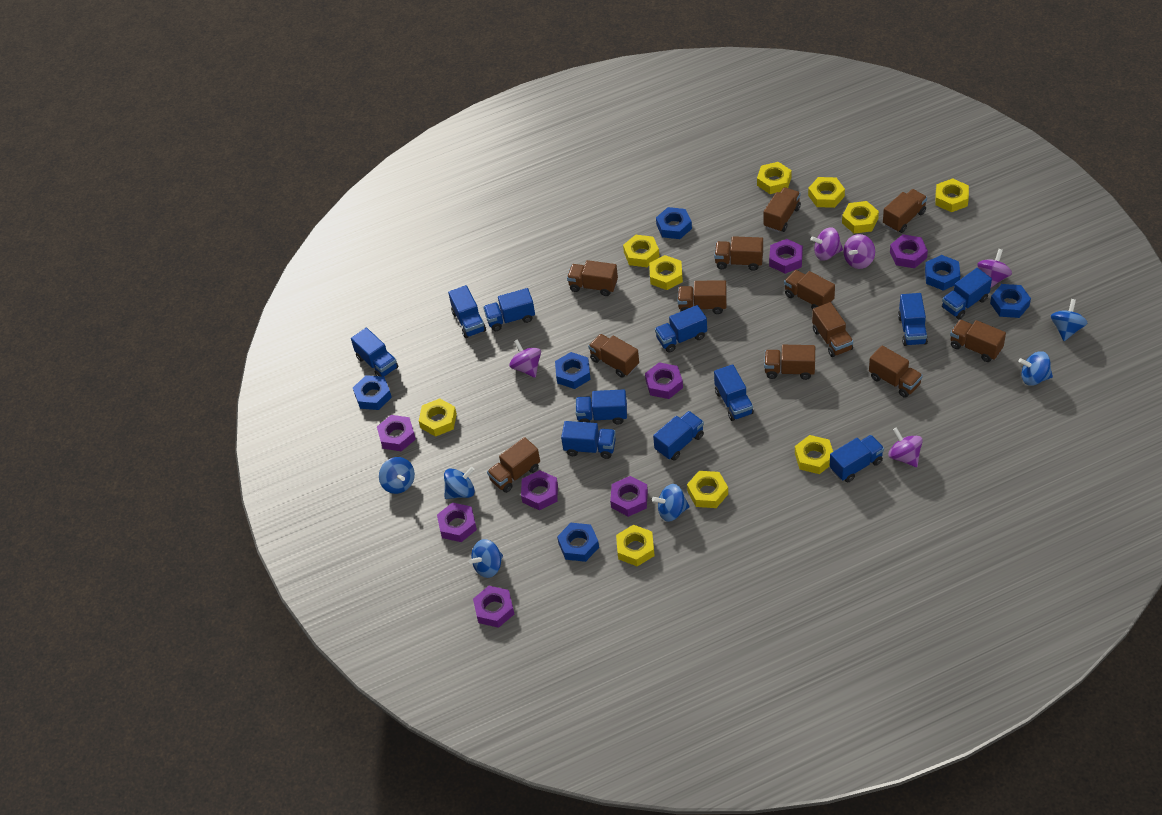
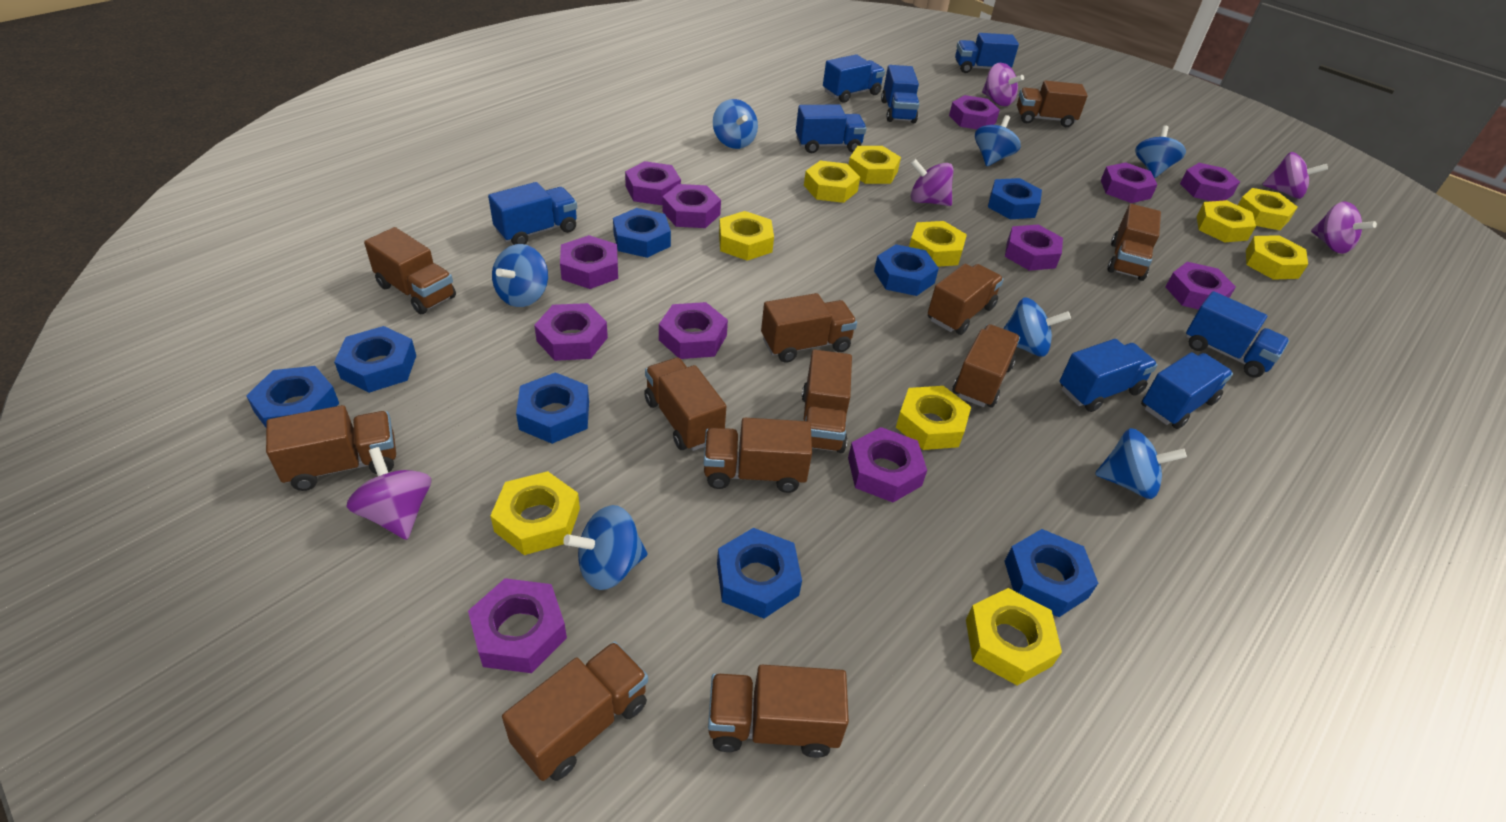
blue nut: 6 -> 8
blue spinning top: 6 -> 7
blue truck: 11 -> 8
purple nut: 8 -> 12

